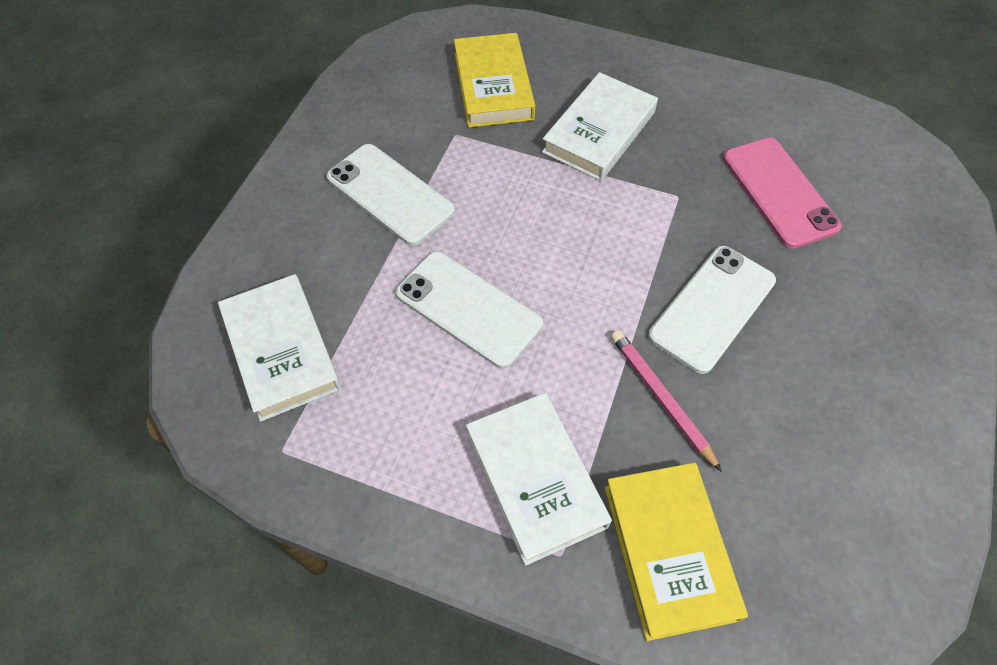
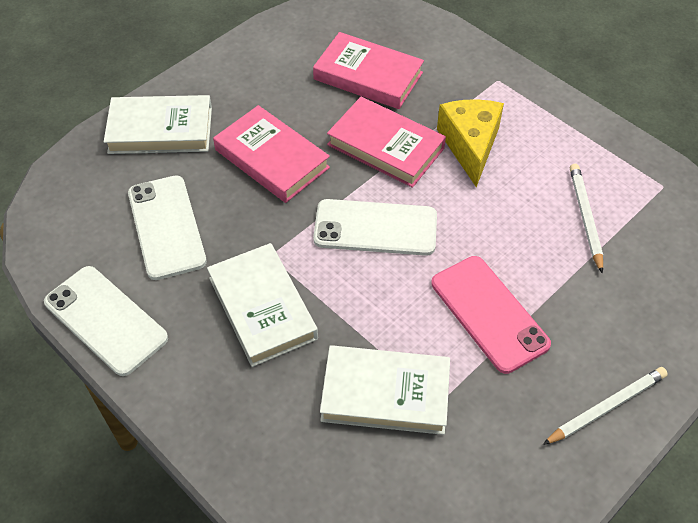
pink book: 0 -> 3
pink pencil: 1 -> 0
white pencil: 0 -> 2
yellow book: 2 -> 0
yellow cheese: 0 -> 1

